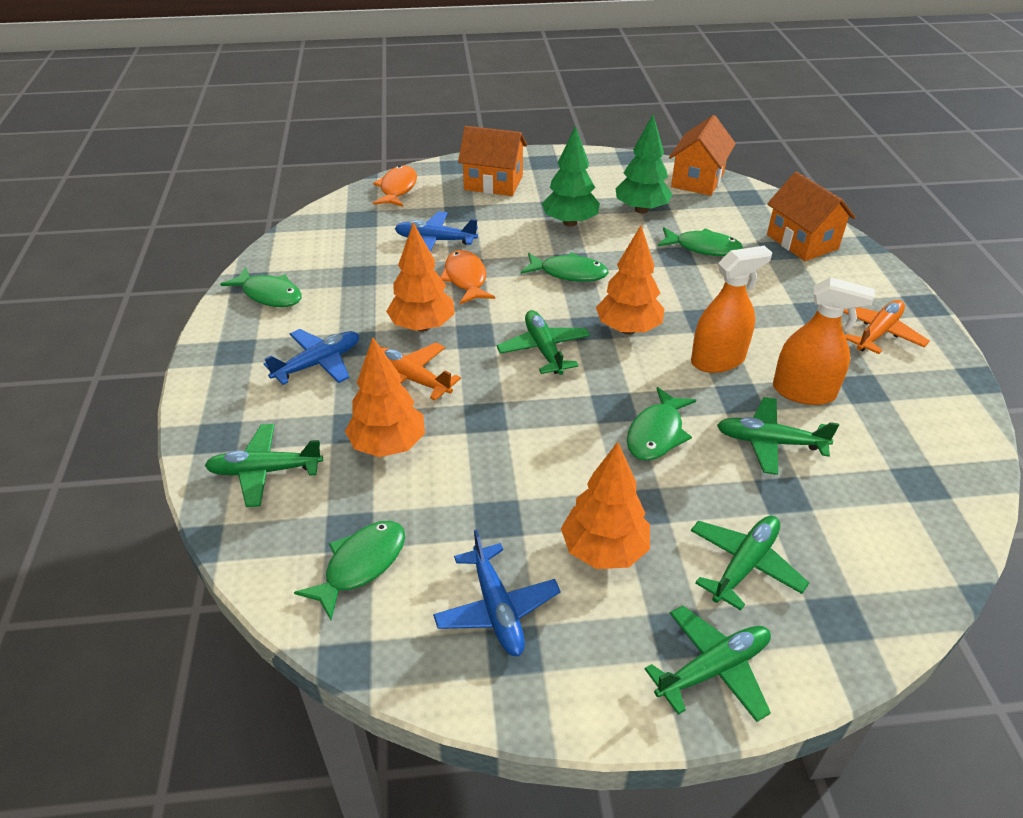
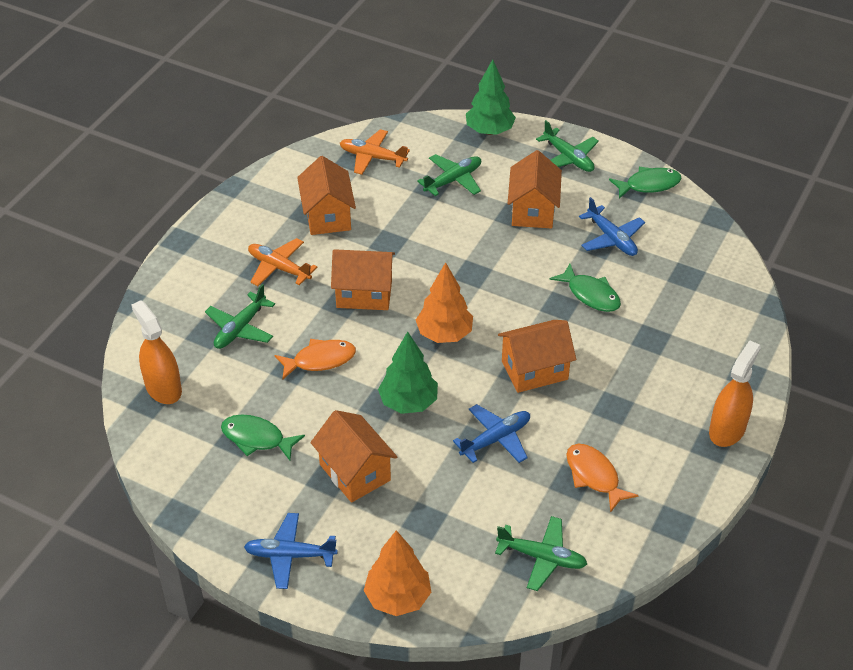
green fish: 5 -> 3
green plane: 5 -> 4
orange house: 3 -> 5
orange tree: 4 -> 2

